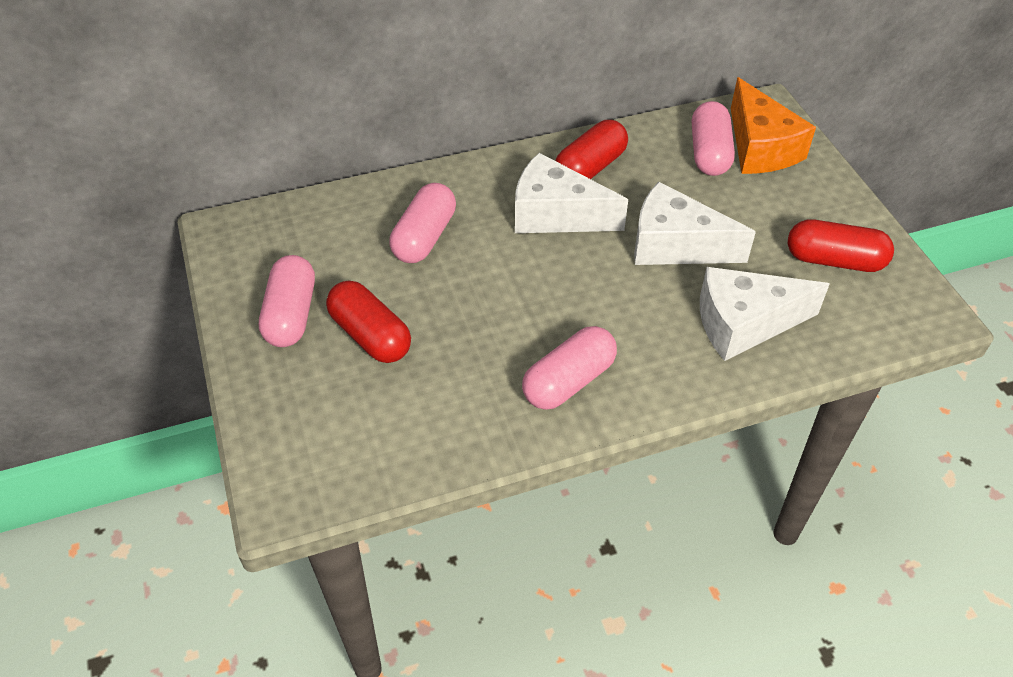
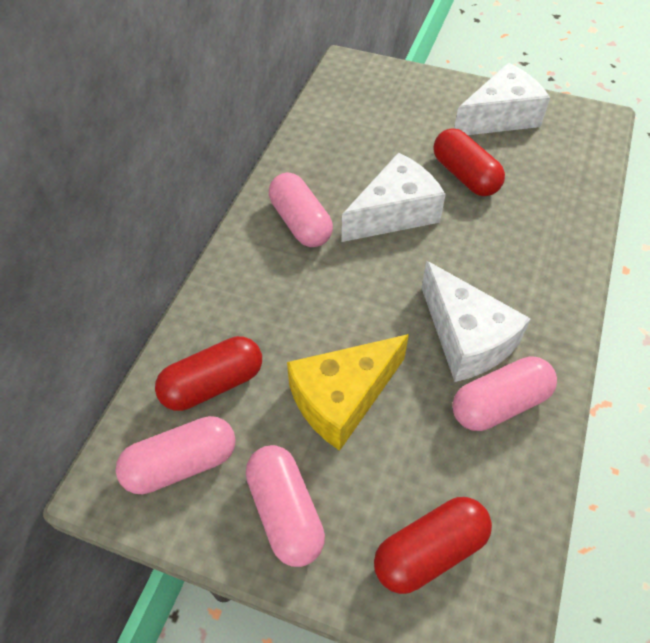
orange cheese: 1 -> 0
yellow cheese: 0 -> 1

